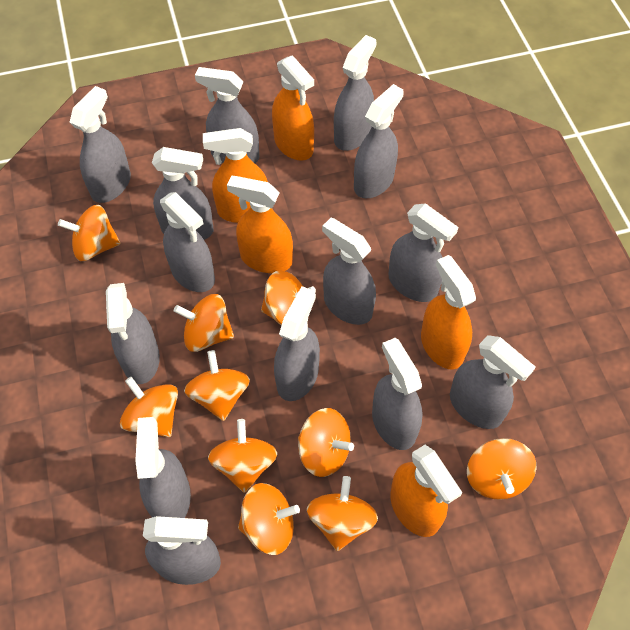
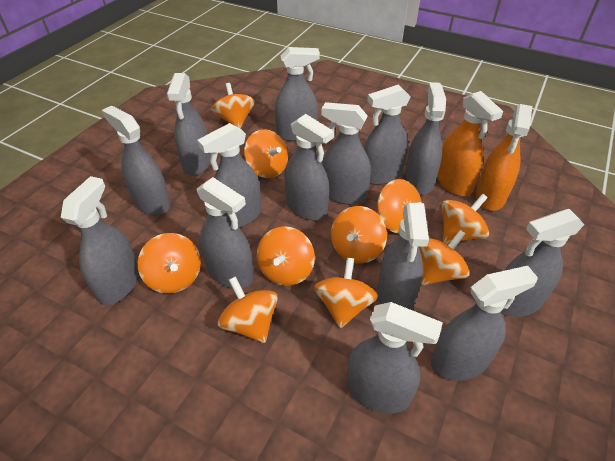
orange spray bottle: 5 -> 2

